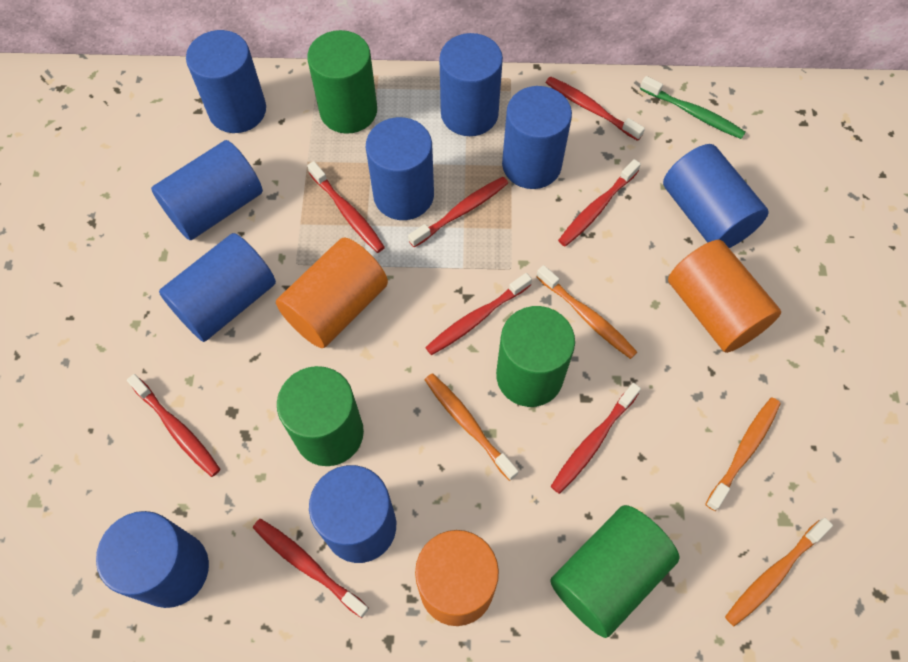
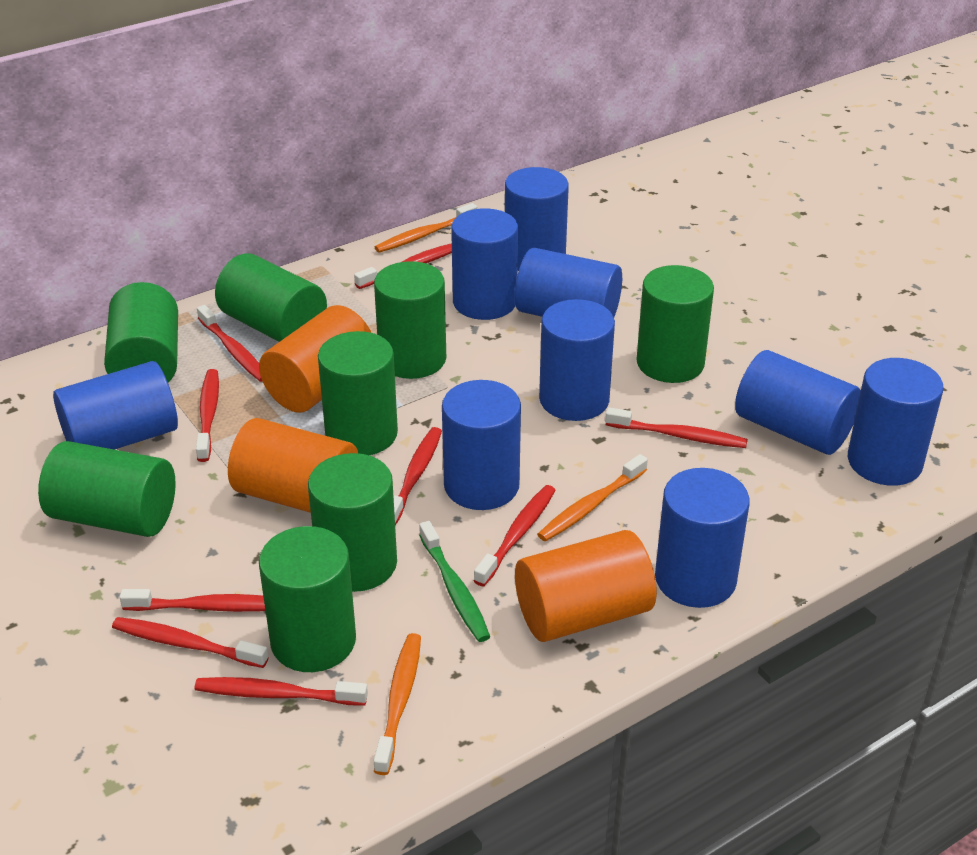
green cylinder: 4 -> 8
orange toothbrush: 4 -> 3
red toothbrush: 8 -> 9

